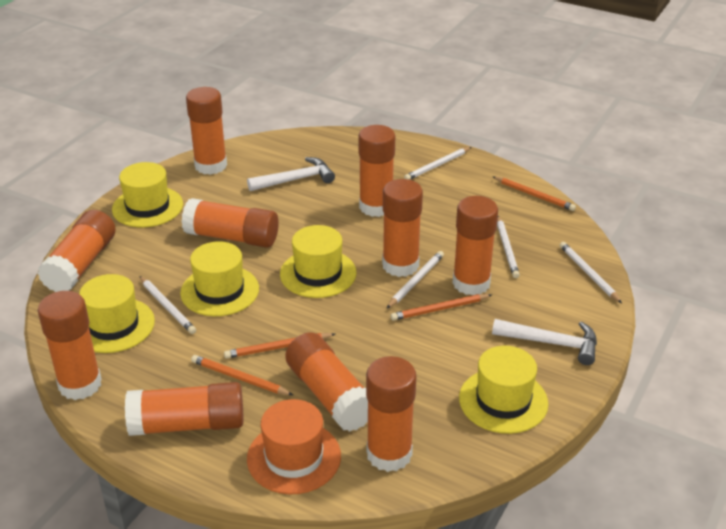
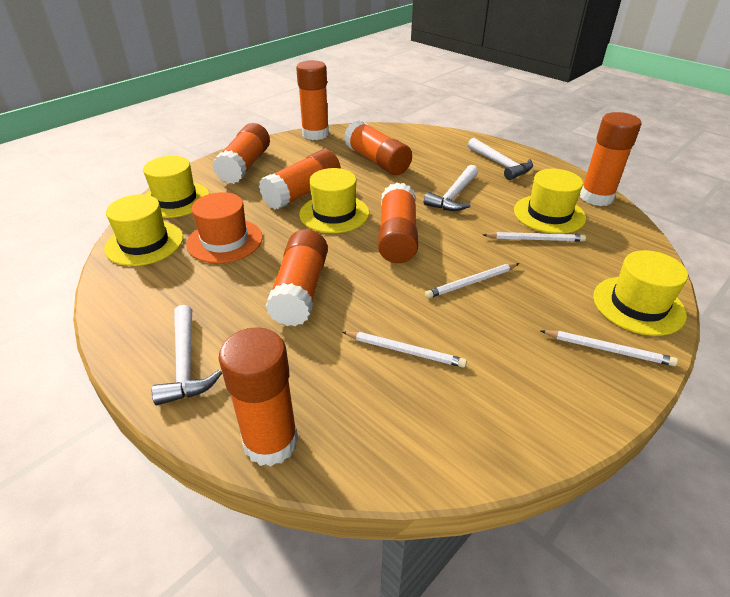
orange glue stick: 10 -> 8
orange pencil: 4 -> 0
white hammer: 2 -> 3
white pencil: 5 -> 4

